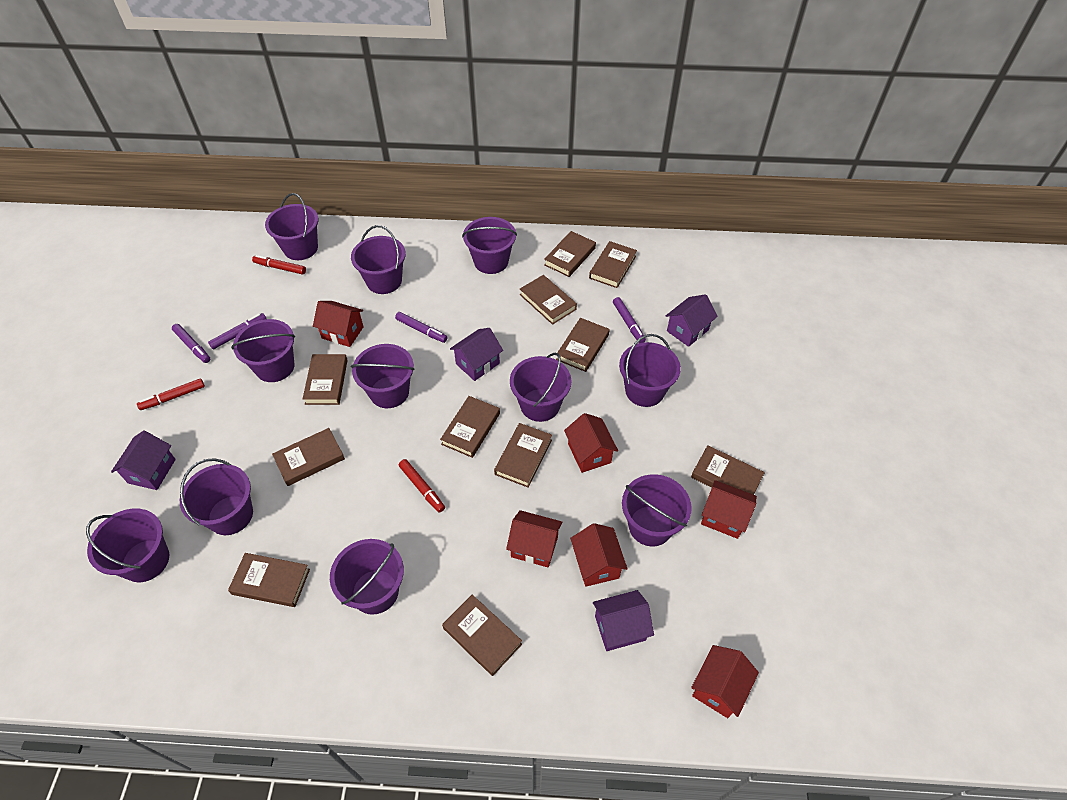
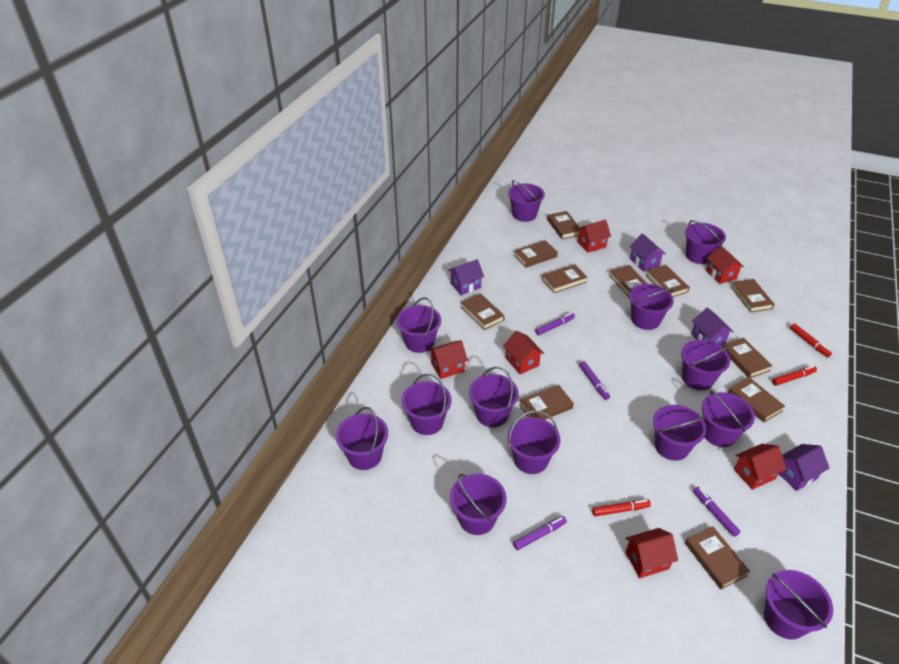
purple bucket: 11 -> 13

